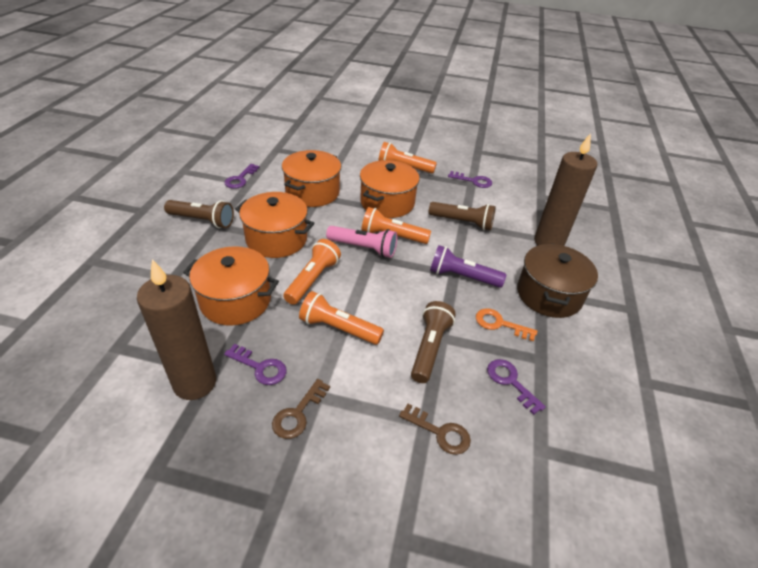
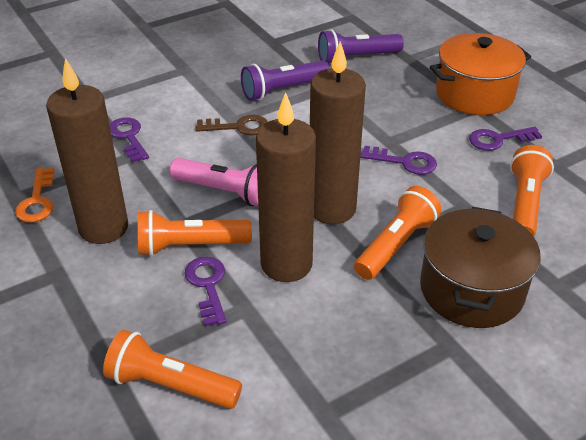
brown candle: 2 -> 3
brown flashlight: 3 -> 0
brown key: 2 -> 1
orange pot: 4 -> 1
purple flashlight: 1 -> 2

